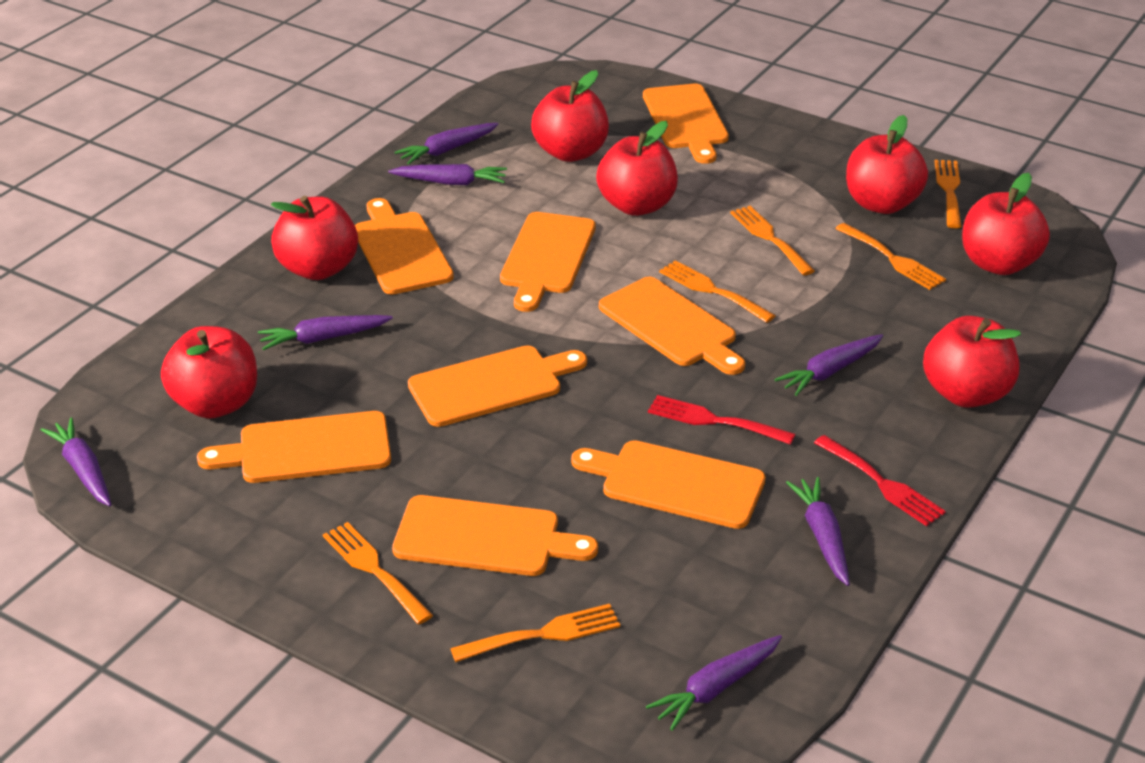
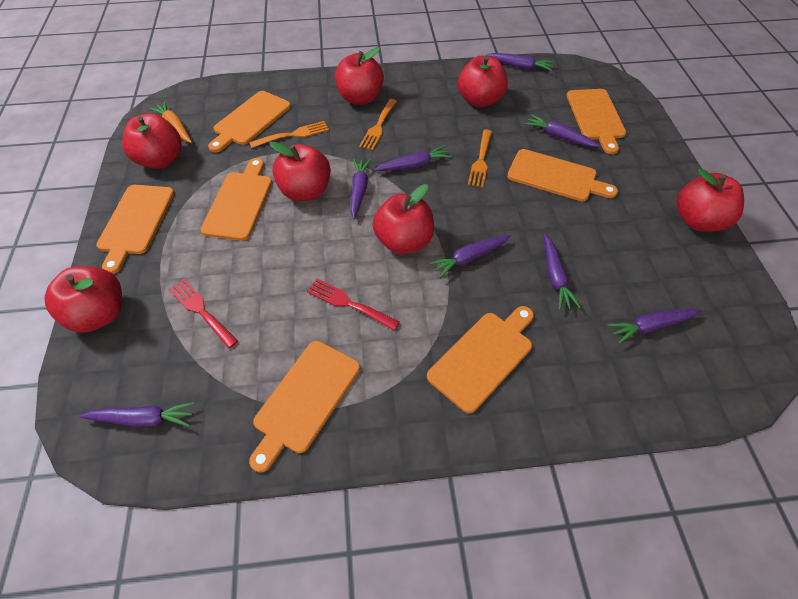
orange carrot: 0 -> 1
orange cutting board: 8 -> 7
orange fork: 6 -> 3
purple carrot: 7 -> 8

